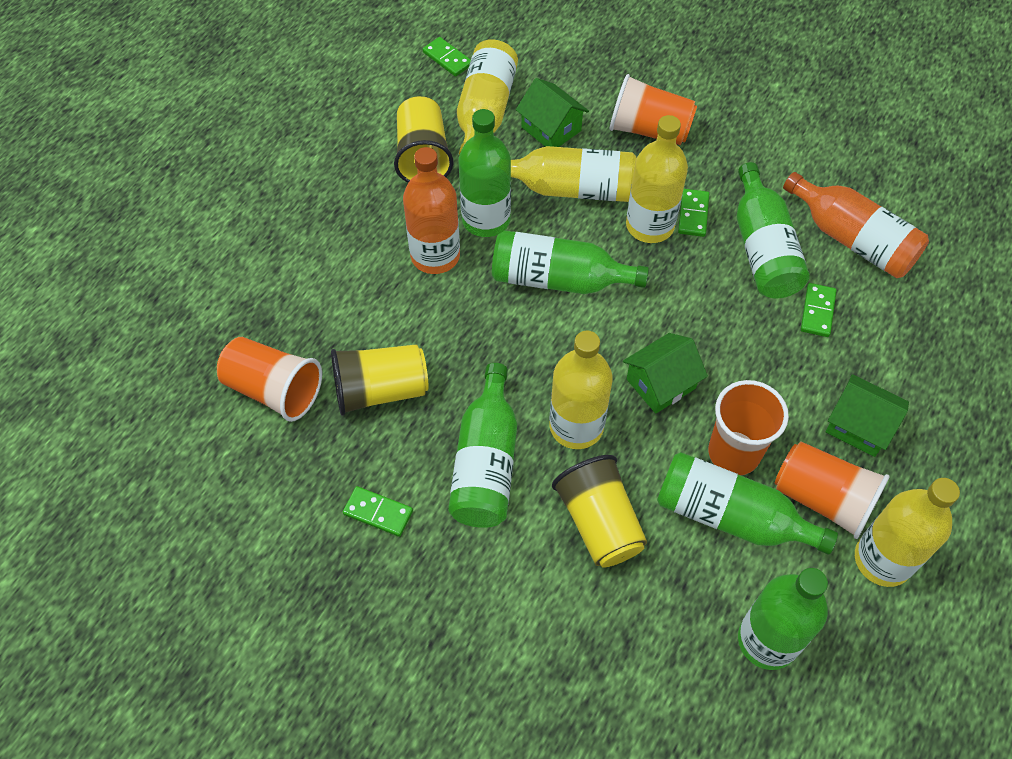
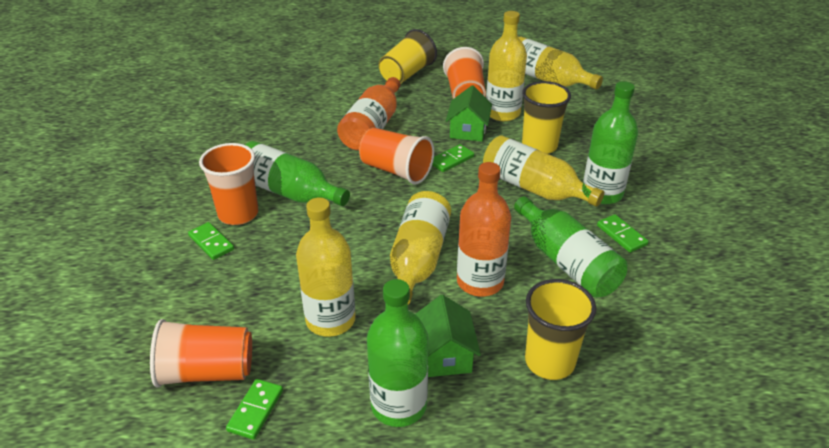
green bottle: 6 -> 4
green house: 3 -> 2

